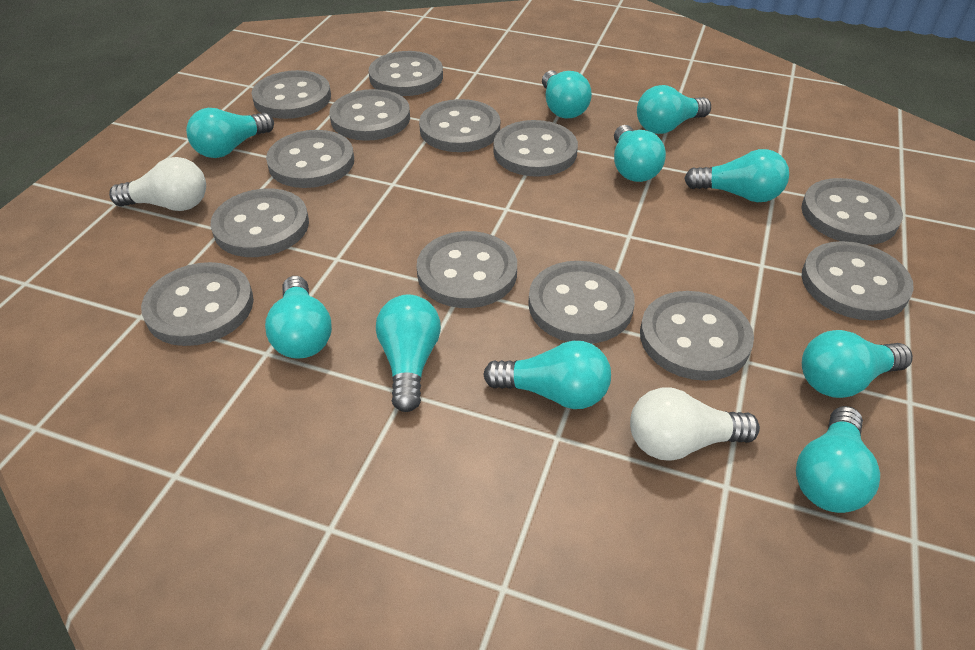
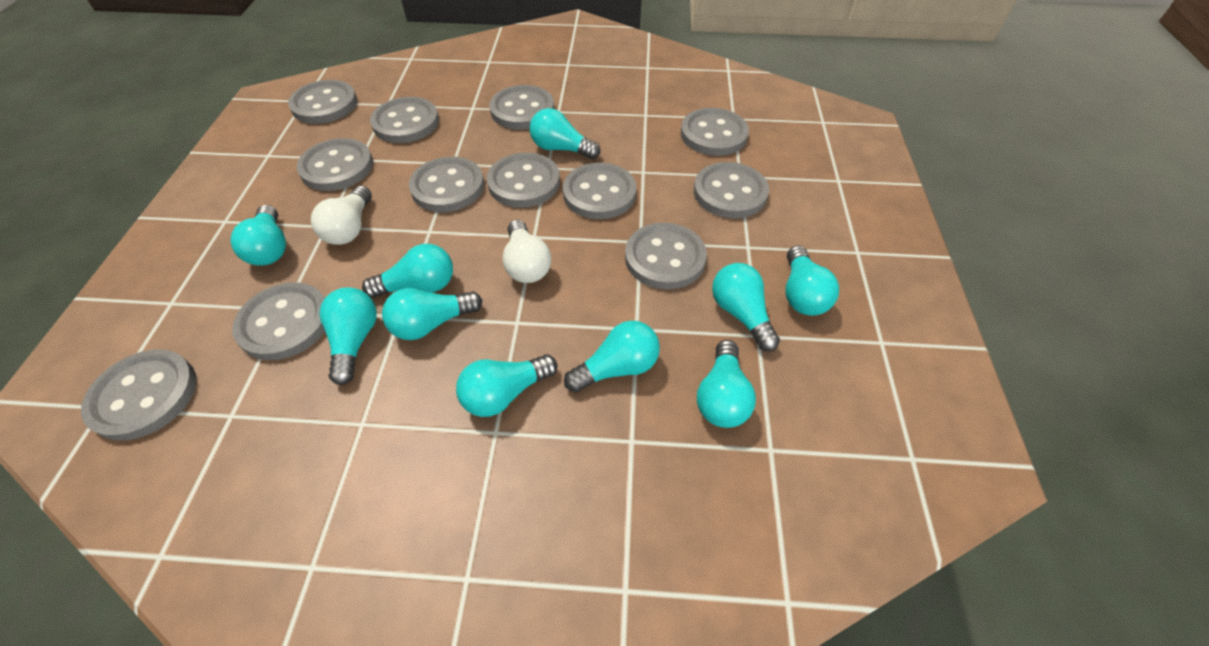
grey button: 13 -> 12

